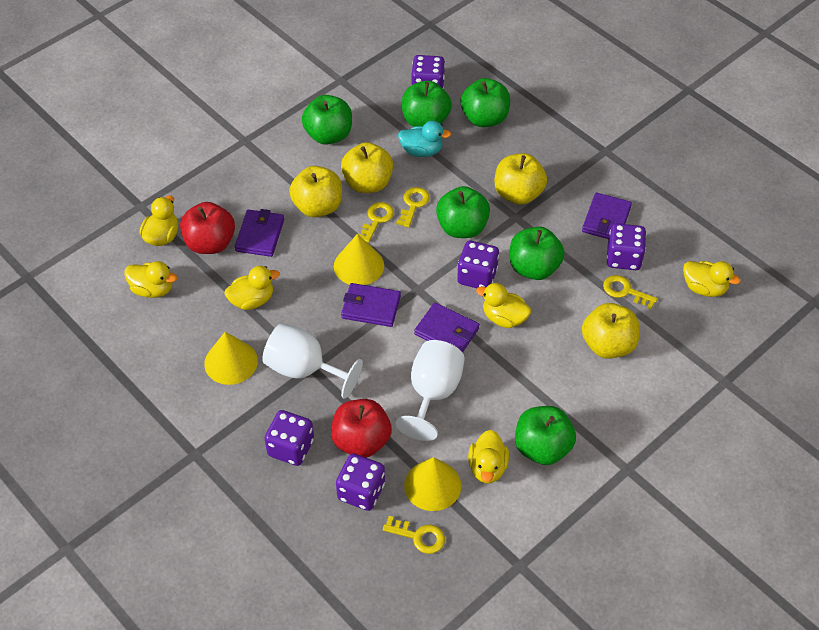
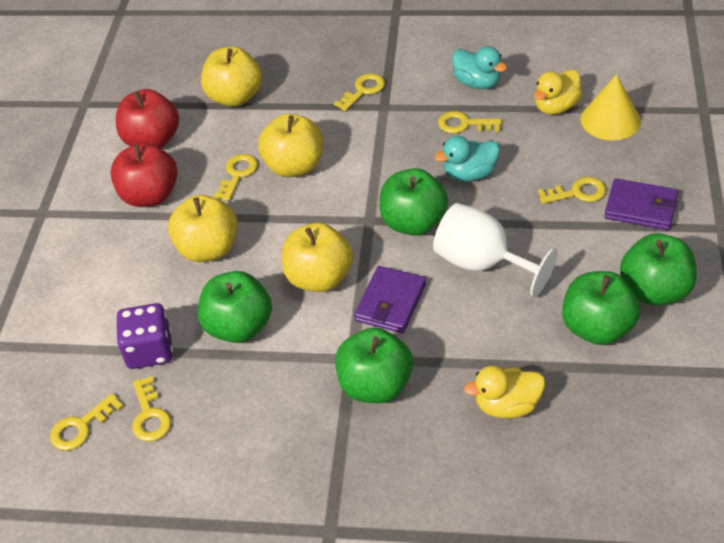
green apple: 6 -> 5
purple dice: 5 -> 1
purple wallet: 4 -> 2
turquoise duck: 1 -> 2
white goblet: 2 -> 1
yellow cone: 3 -> 1
yellow duck: 6 -> 2
yellow key: 4 -> 6

